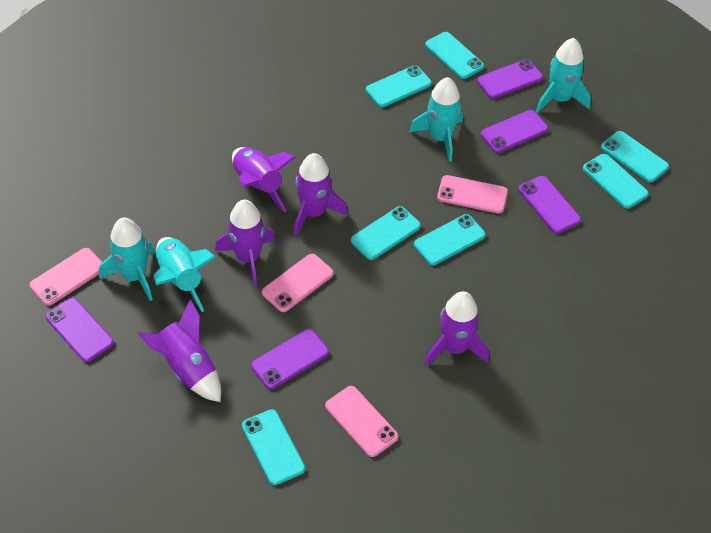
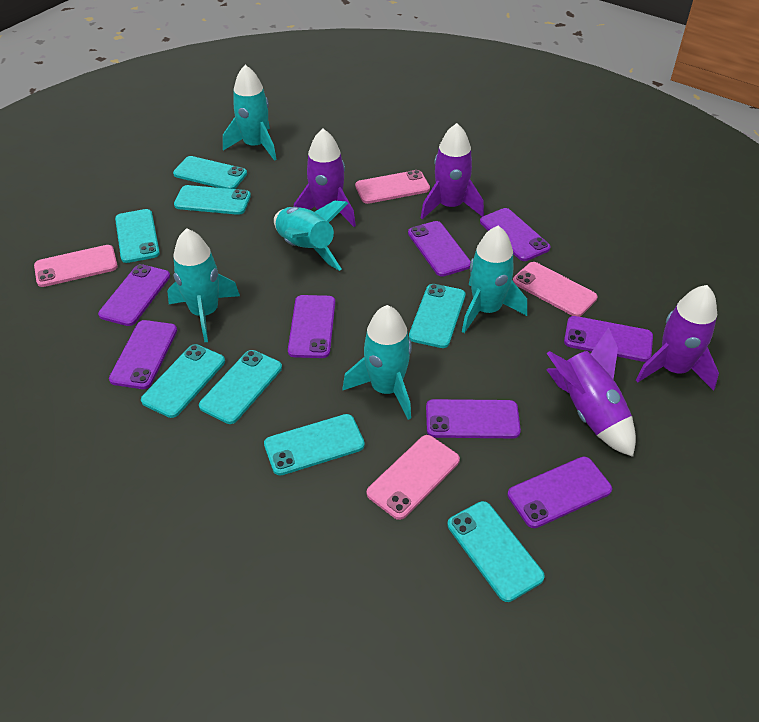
purple phone: 5 -> 8
purple rocket: 5 -> 4
turquoise phone: 7 -> 8
turquoise rocket: 4 -> 5

